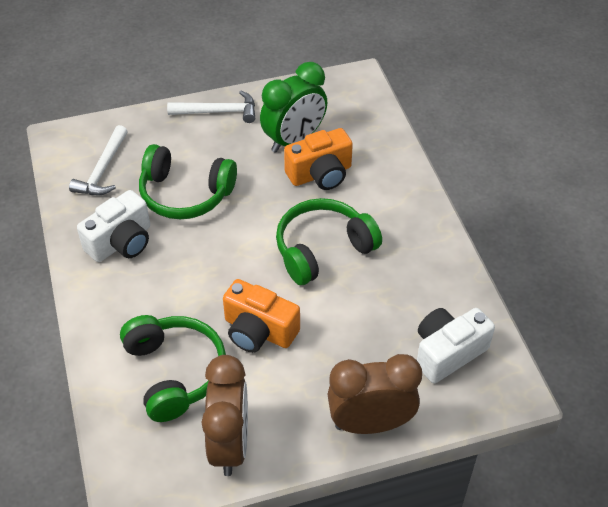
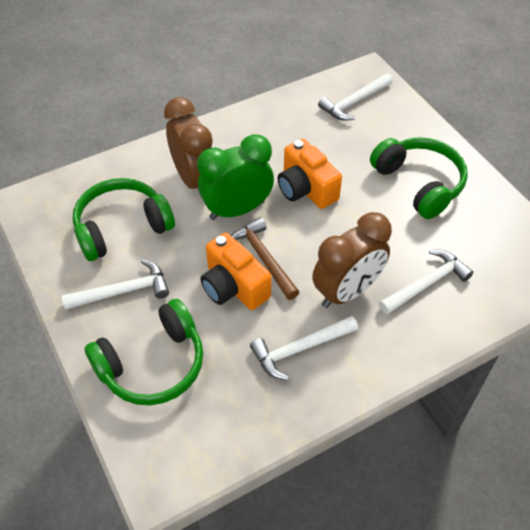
brown hammer: 0 -> 1
white camera: 2 -> 0
white hammer: 2 -> 4

